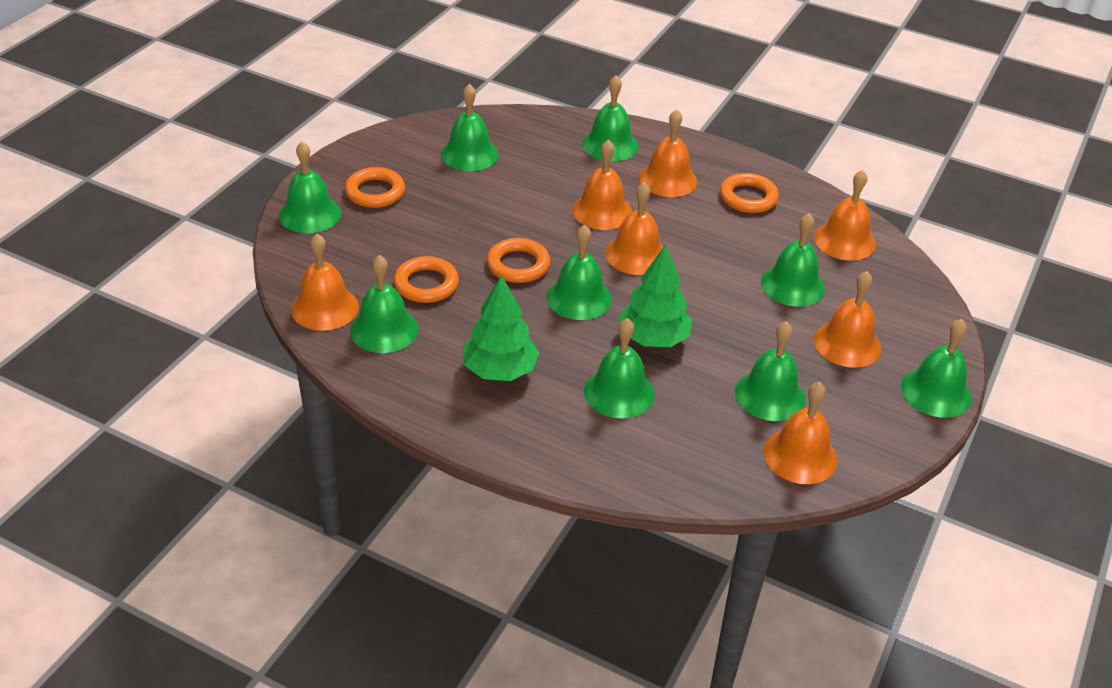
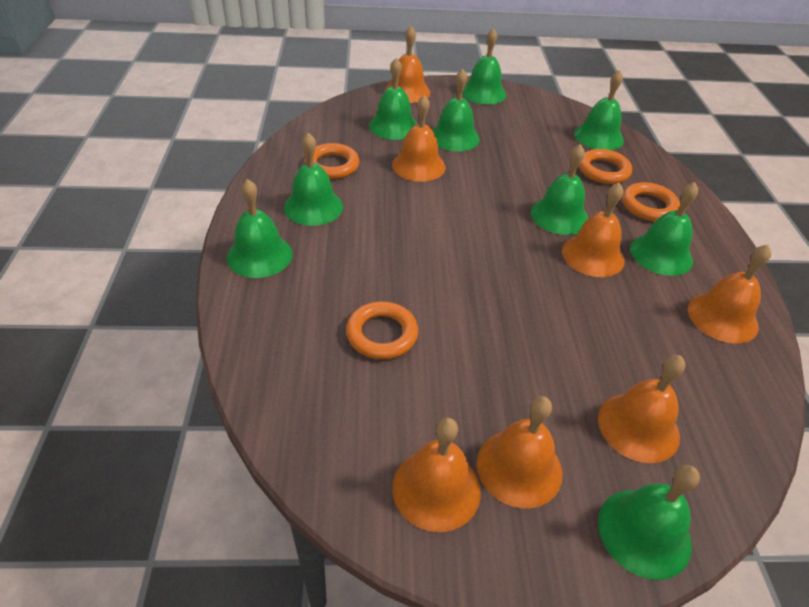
green tree: 2 -> 0

